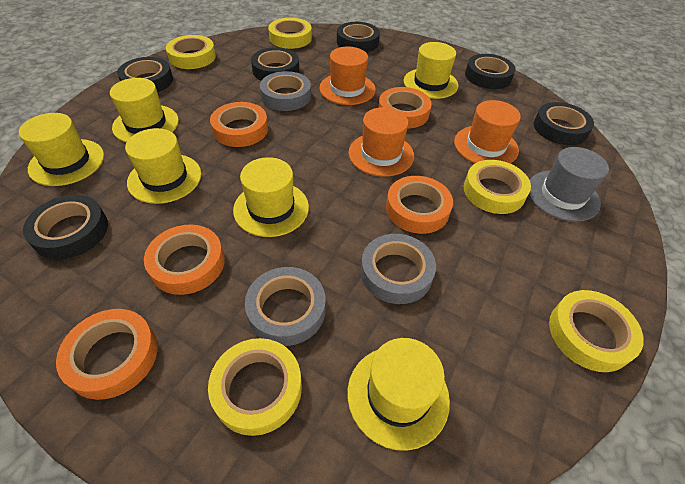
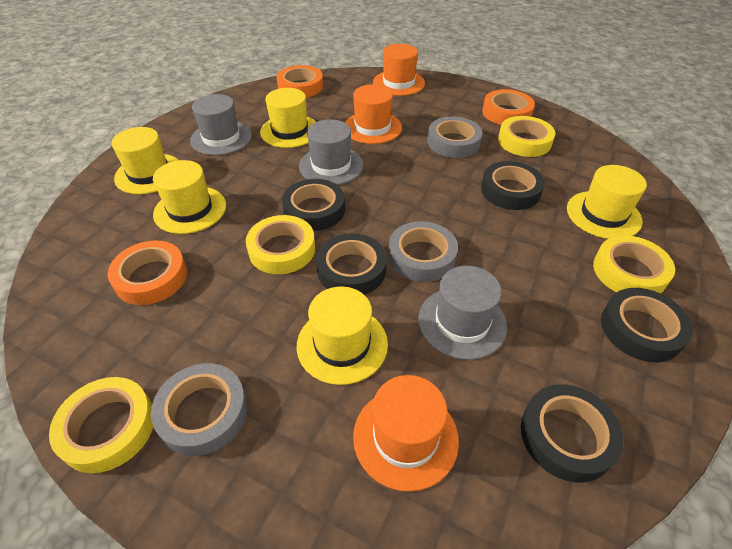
black tape: 6 -> 5
grey hat: 1 -> 3
orange tape: 5 -> 3
yellow hat: 6 -> 5
yellow tape: 5 -> 4

